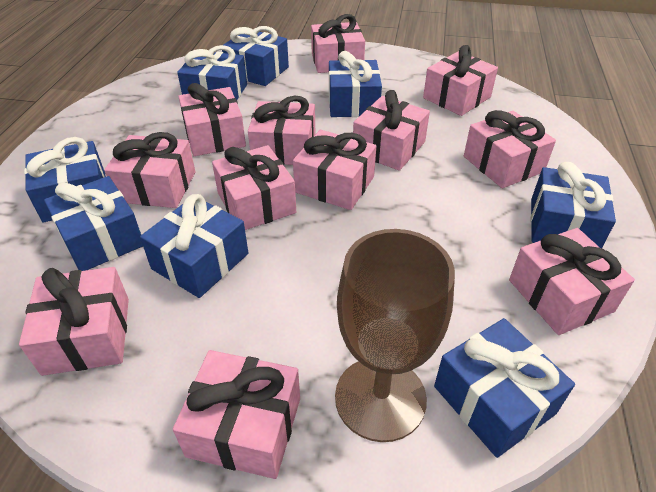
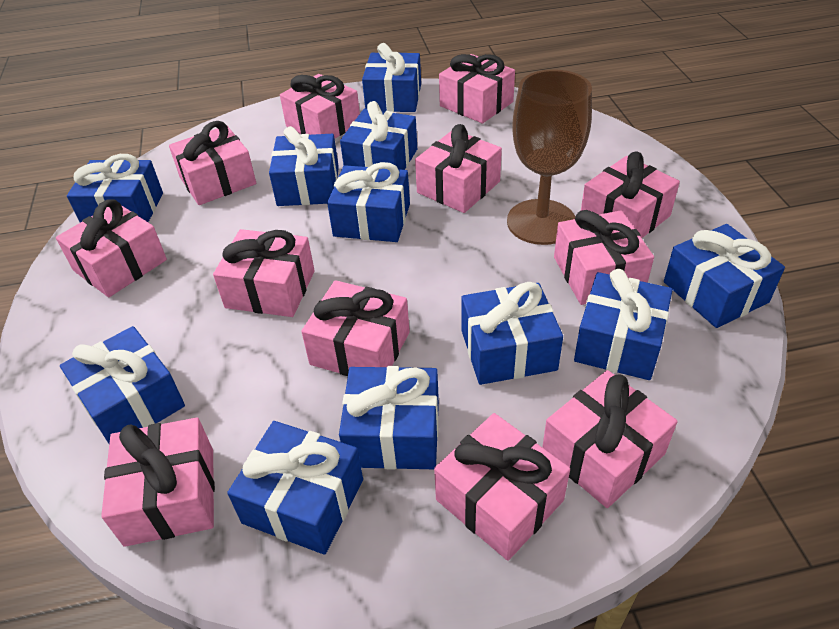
blue gift: 8 -> 11

